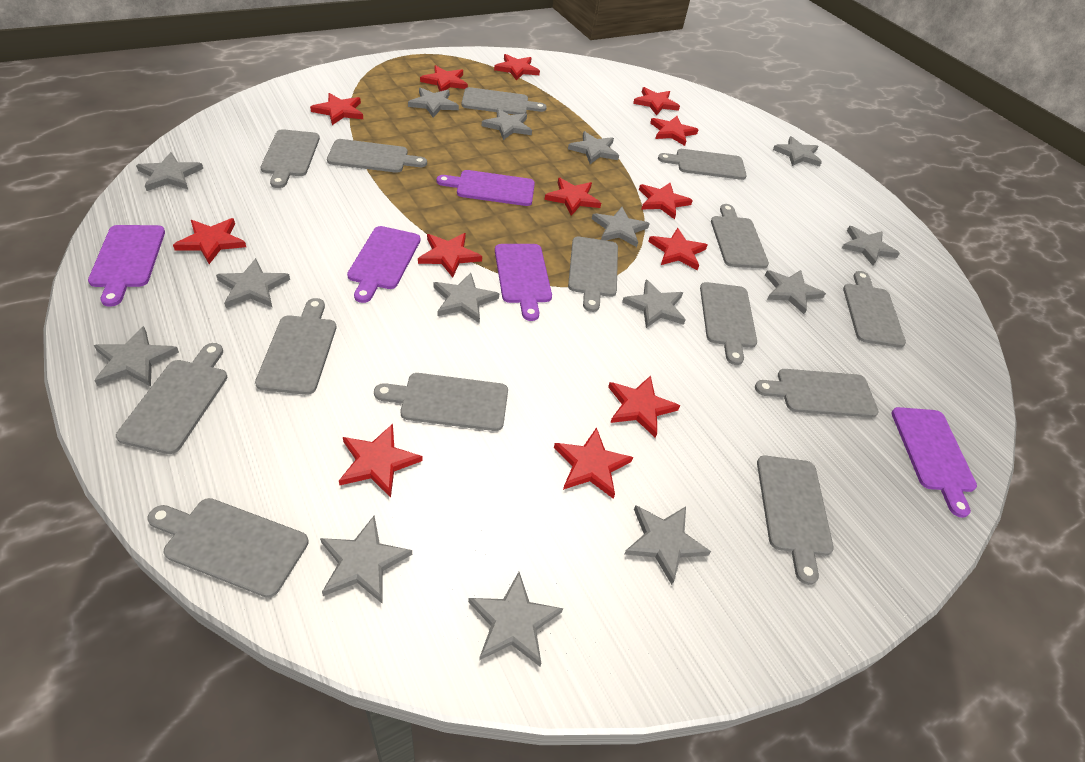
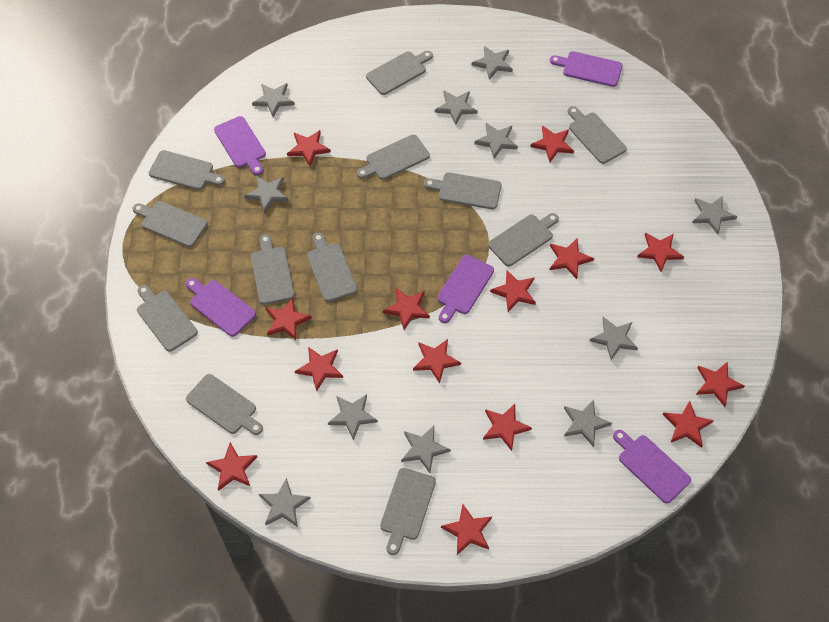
grey cutting board: 14 -> 12
grey star: 15 -> 11
red star: 13 -> 14

